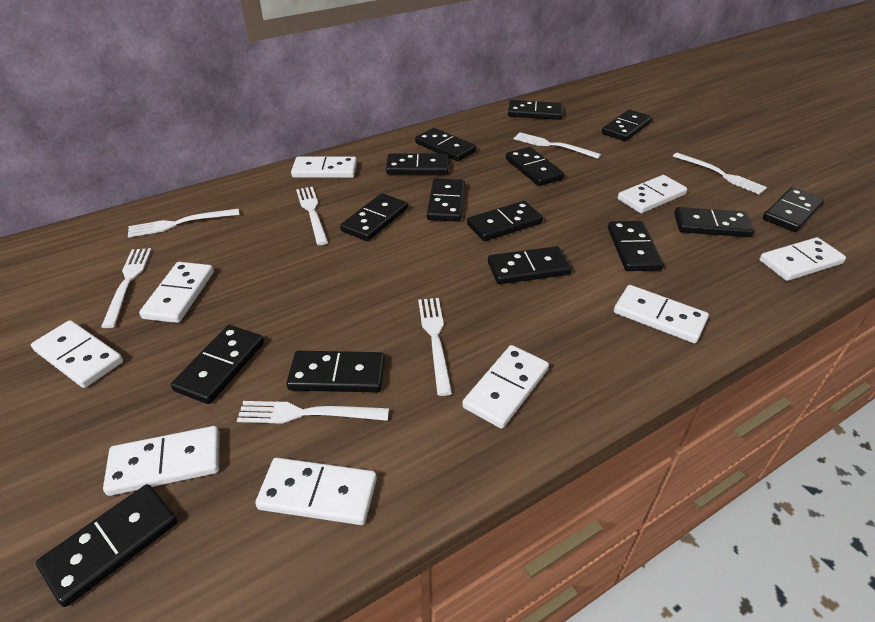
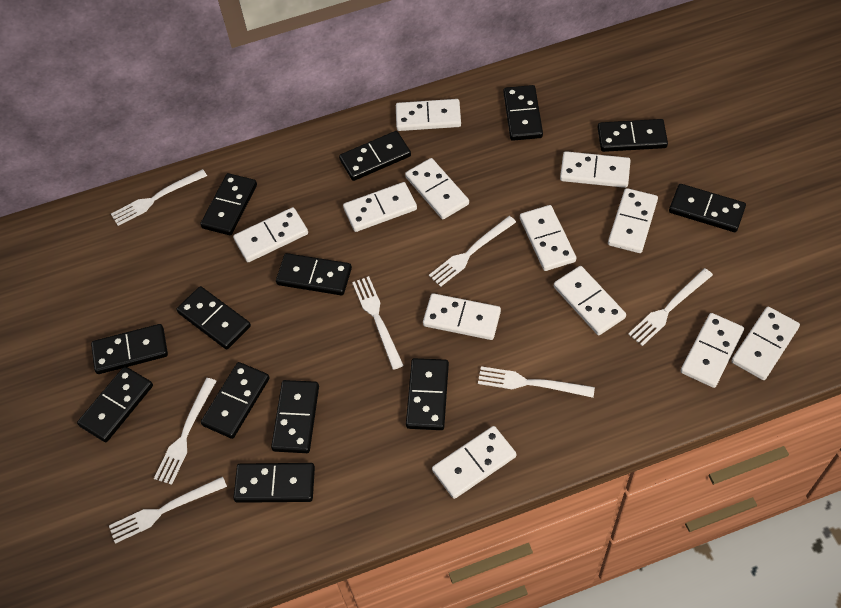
black domino: 15 -> 13
white domino: 9 -> 12

